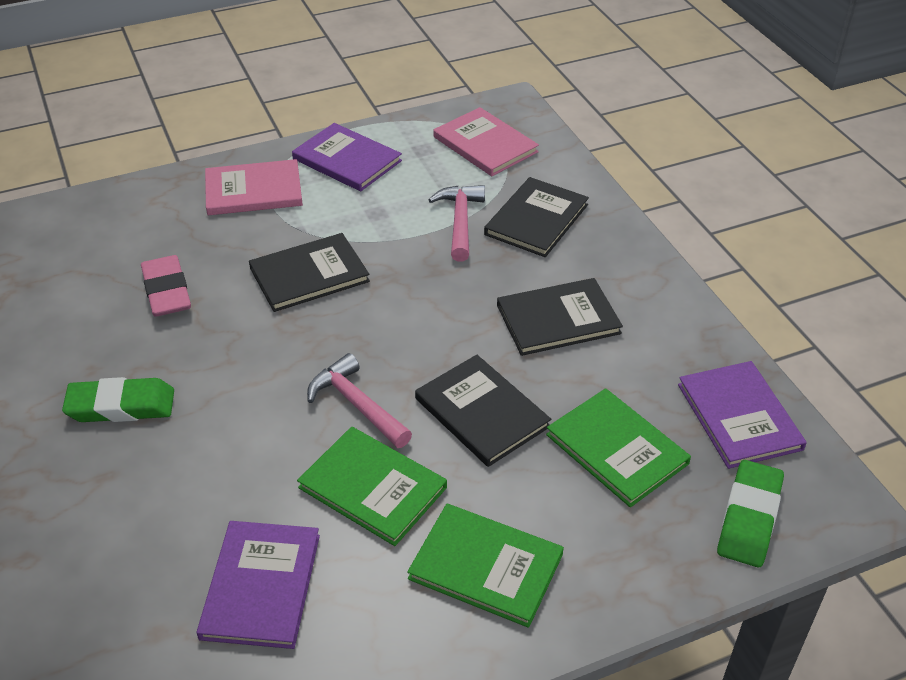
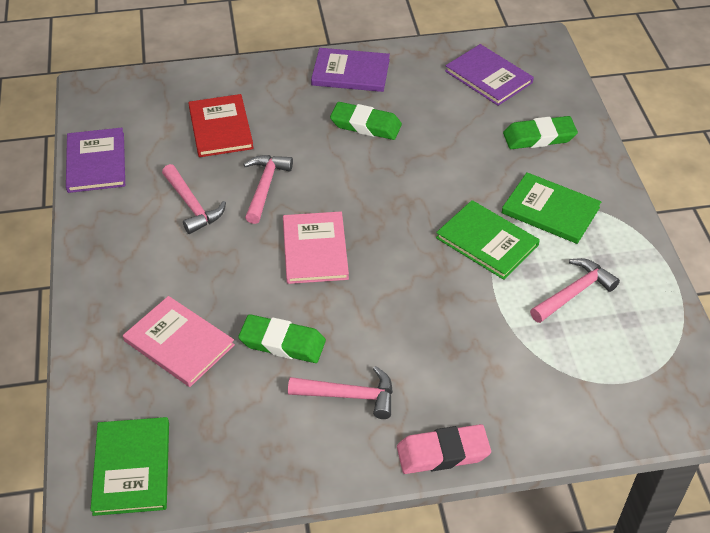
black book: 4 -> 0
green eraser: 2 -> 3
pink hammer: 2 -> 4
red book: 0 -> 1

